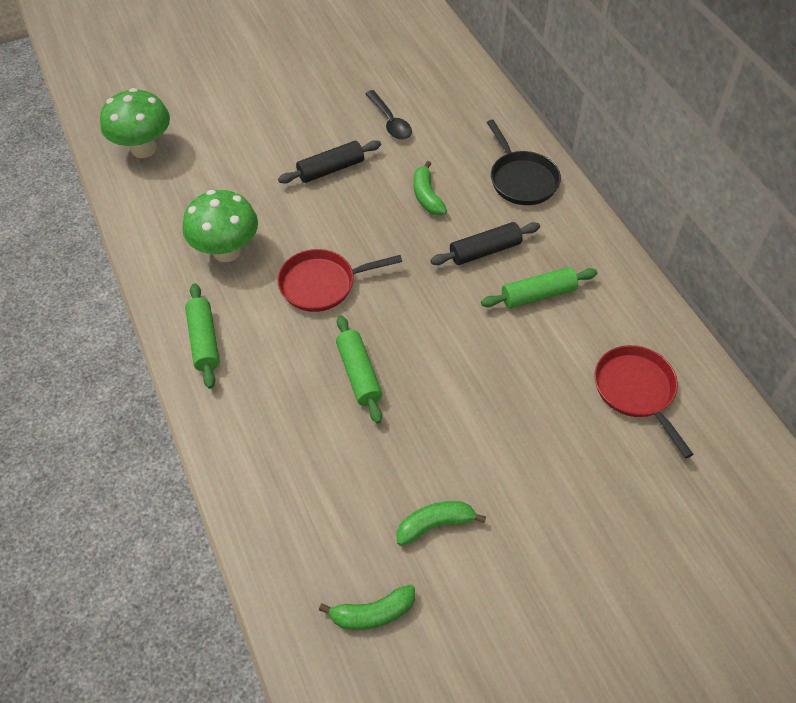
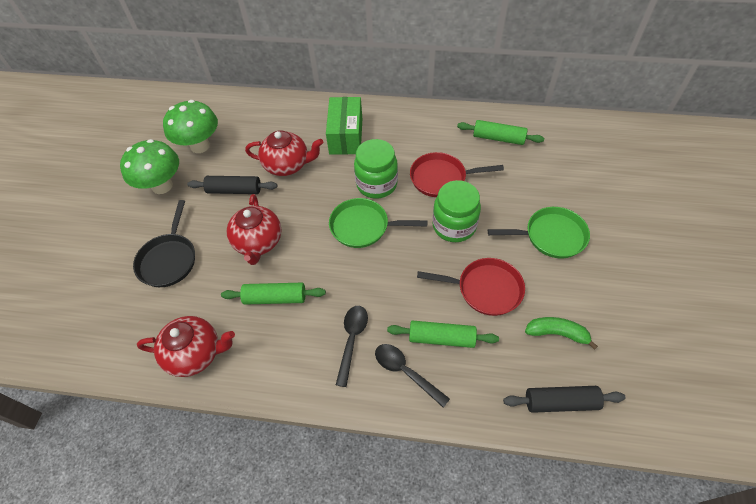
black spoon: 1 -> 2
green banana: 3 -> 1
green box: 0 -> 1
green jar: 0 -> 2
green pan: 0 -> 2
red teapot: 0 -> 3

